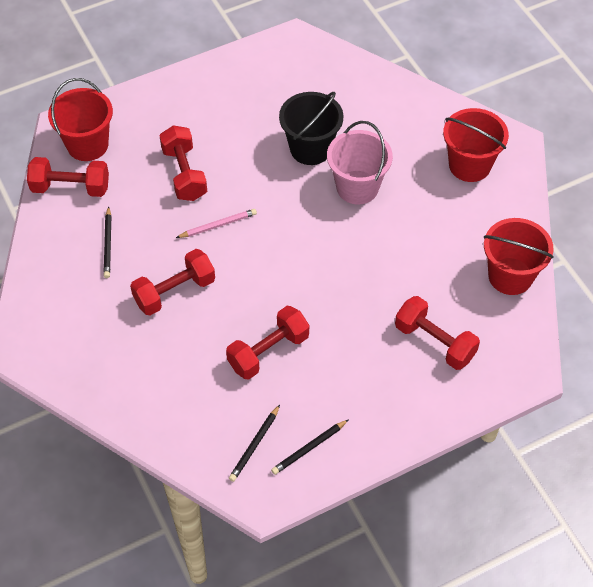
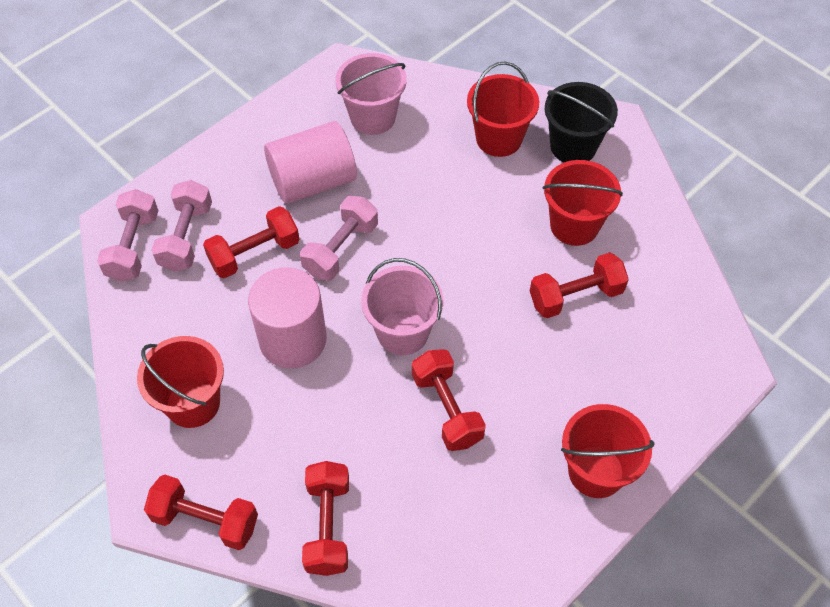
black pencil: 3 -> 0
pink bucket: 1 -> 2
pink cylinder: 0 -> 2
pink dumbbell: 0 -> 3
pink pencil: 1 -> 0
red bucket: 3 -> 4

